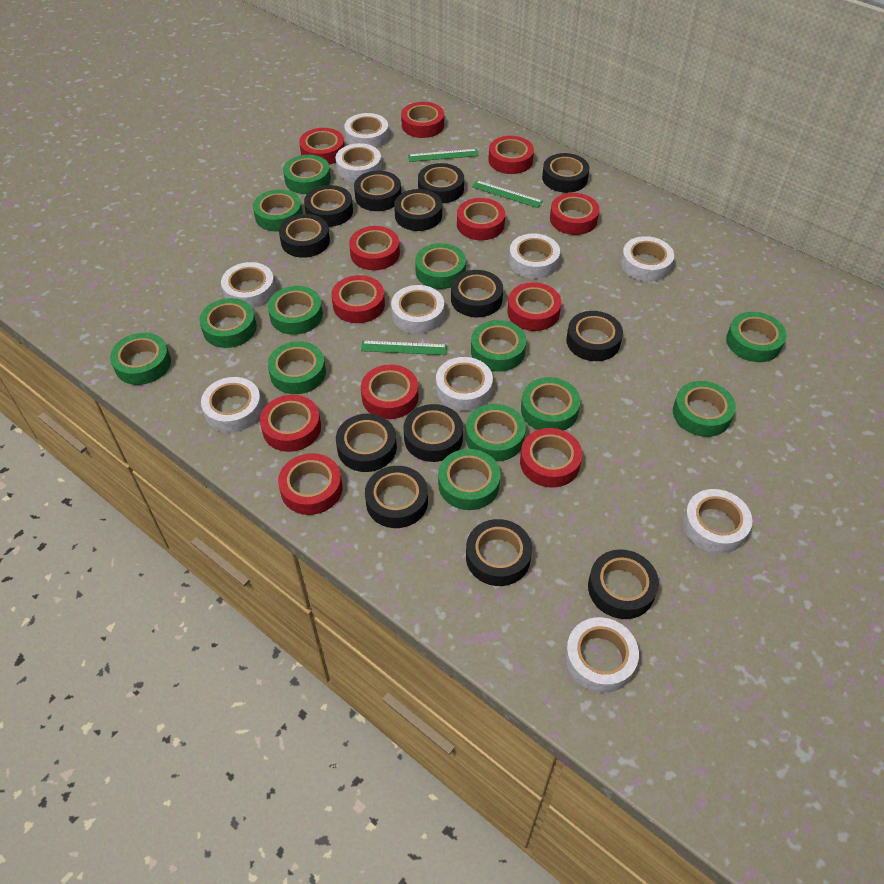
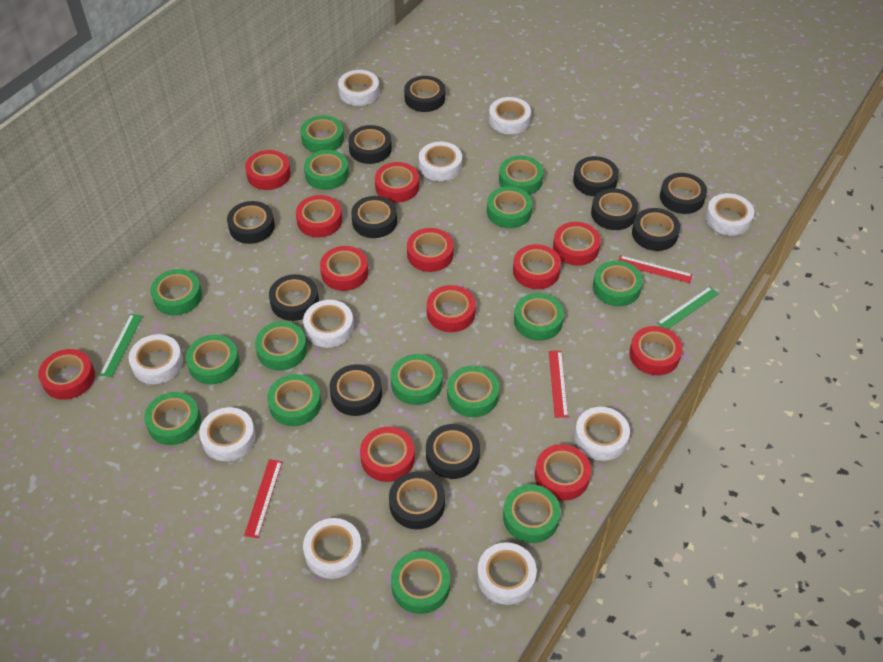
black tape: 13 -> 12
green ruler: 3 -> 2
green tape: 13 -> 15
red ruler: 0 -> 3

